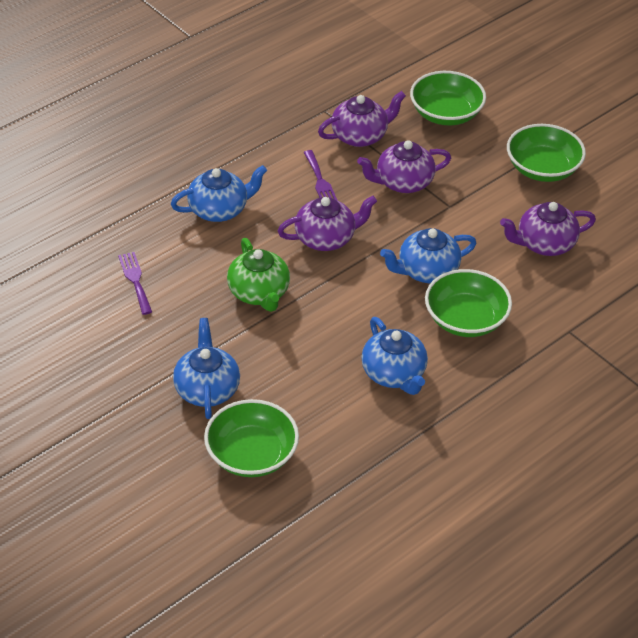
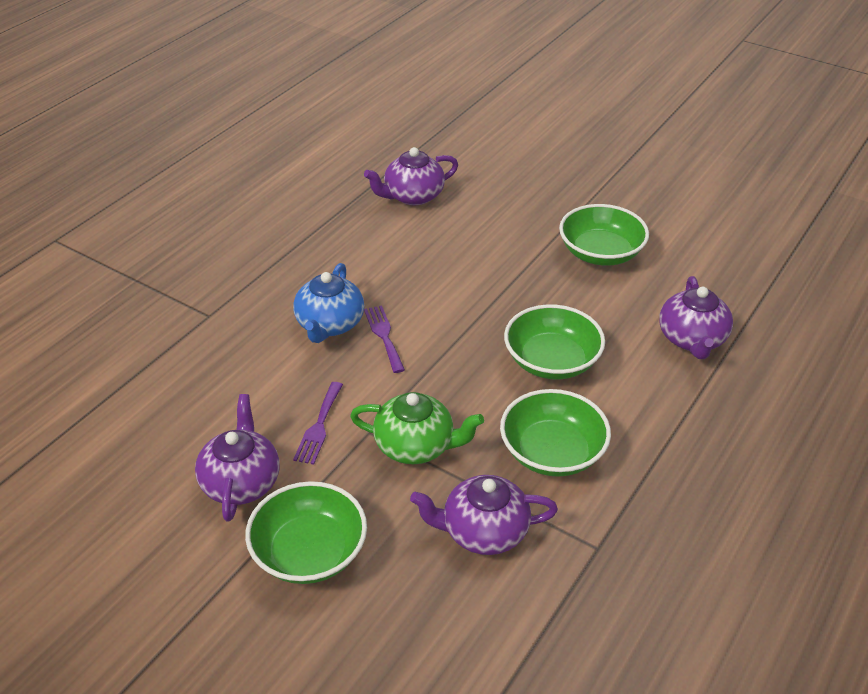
blue teapot: 4 -> 1

